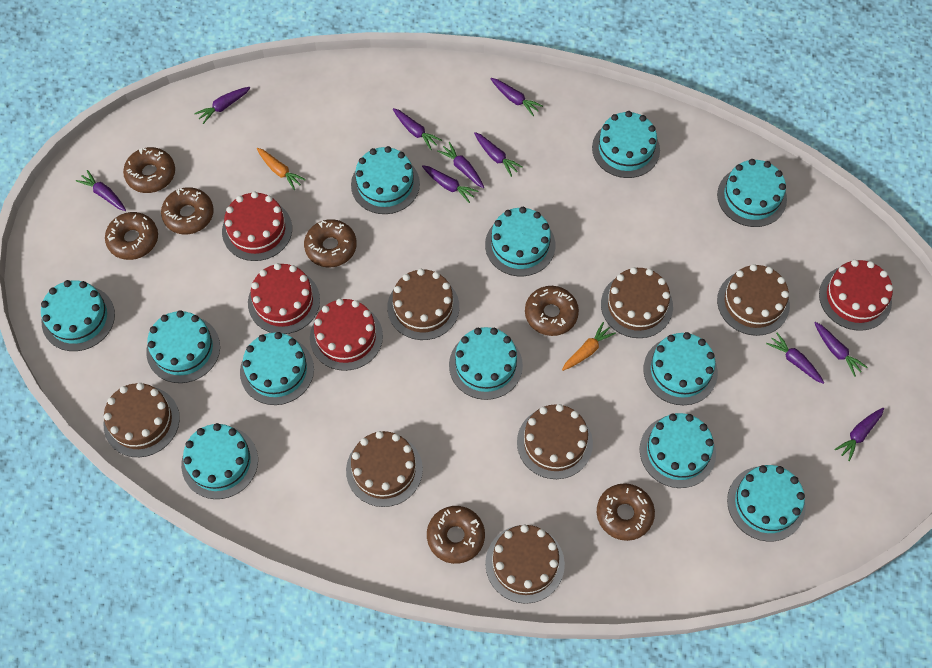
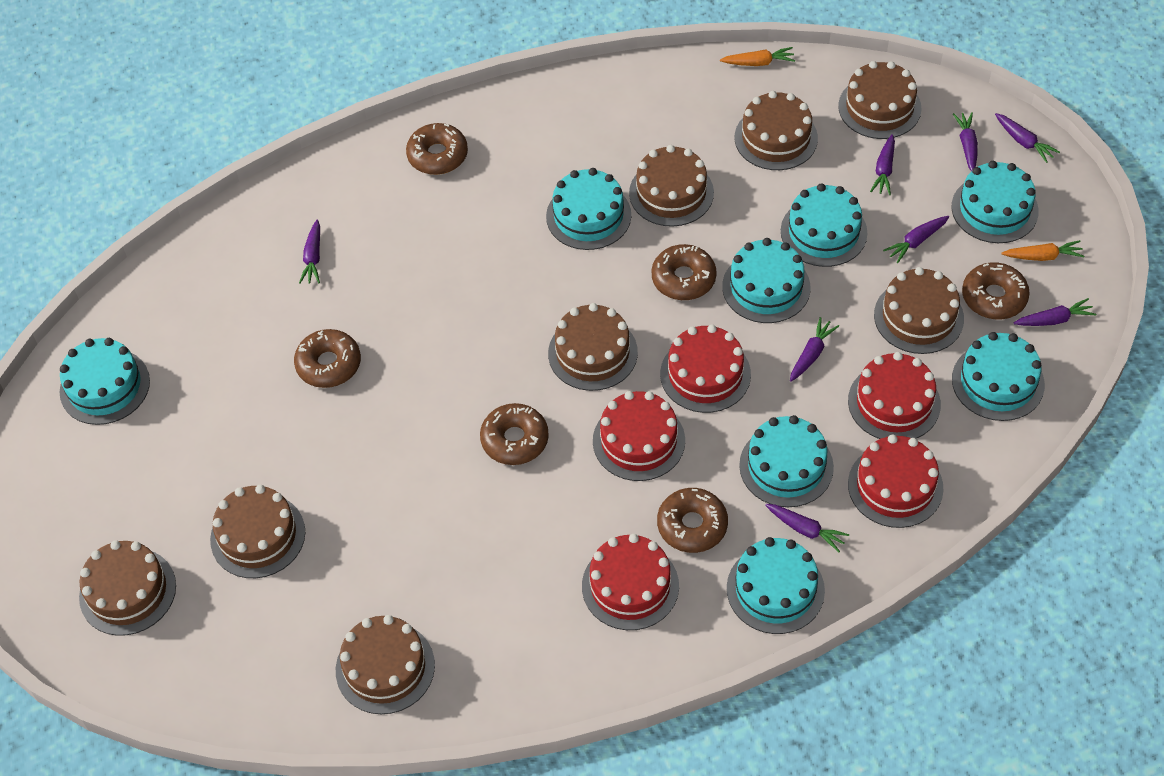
brown cake: 7 -> 8
brown donut: 7 -> 6
purple carrot: 10 -> 8
red cake: 4 -> 5
turquoise cake: 12 -> 8

